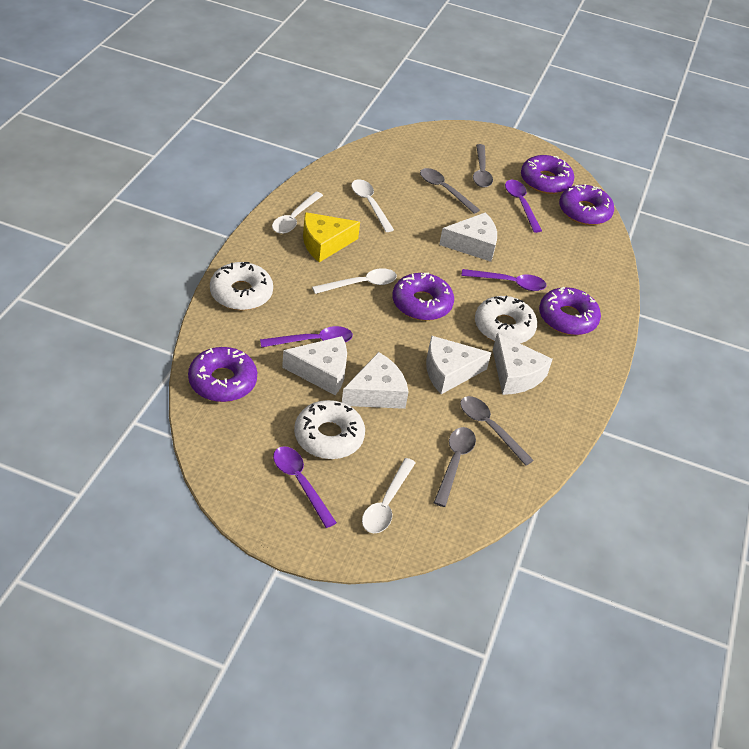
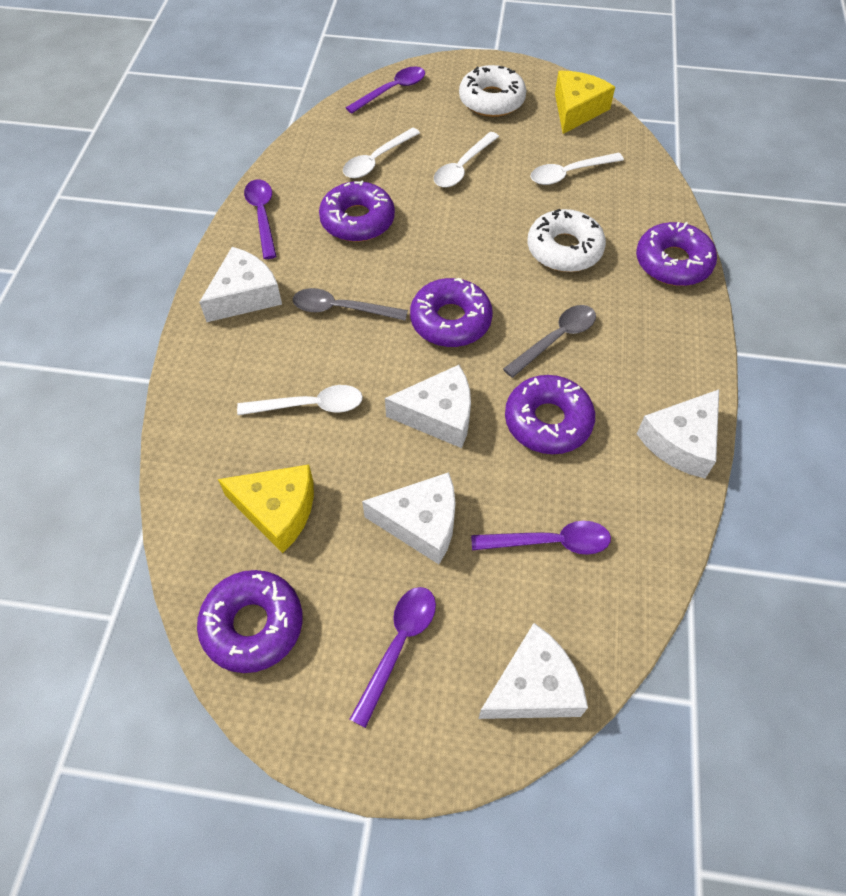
grey spoon: 4 -> 2
white donut: 3 -> 2
yellow cheese: 1 -> 2

